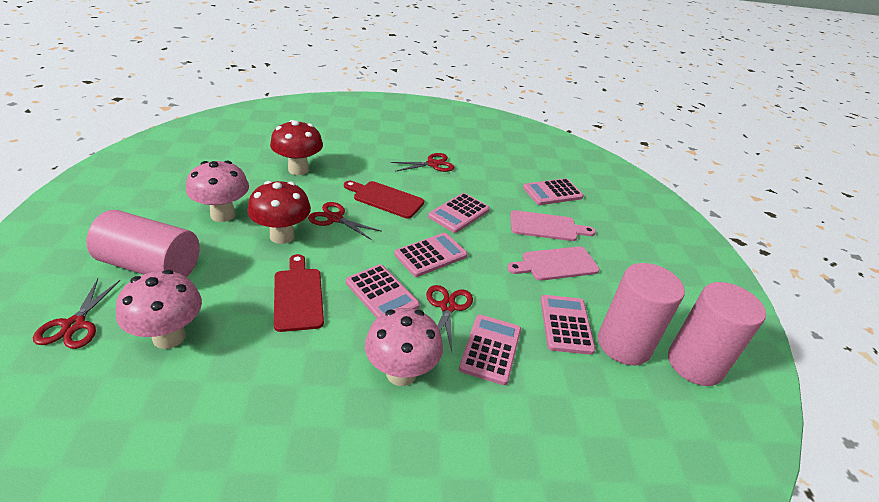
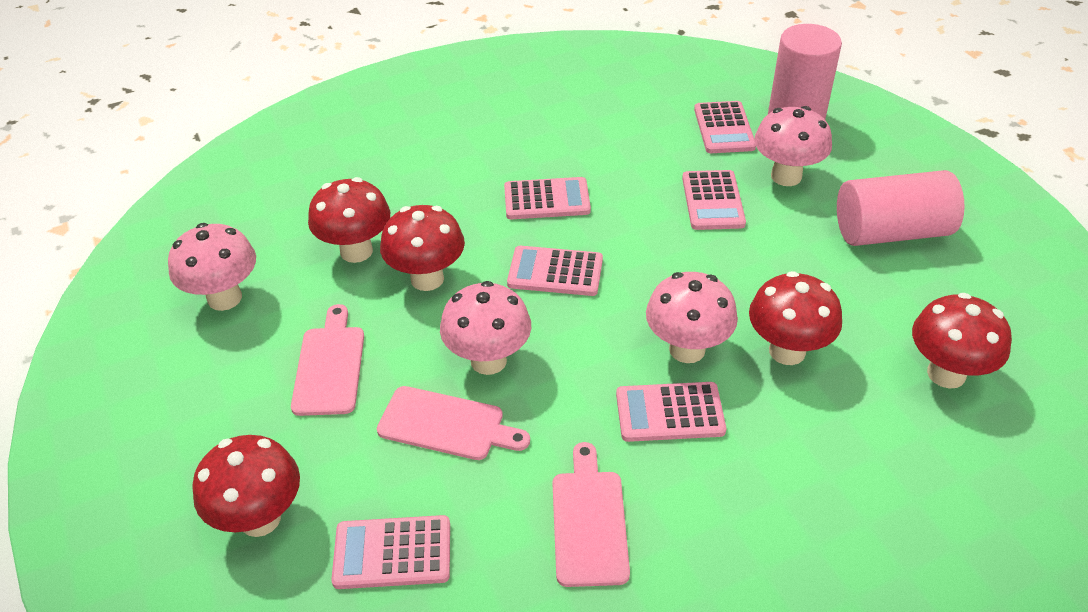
pink cutting board: 2 -> 3
pink cylinder: 3 -> 2
pink mushroom: 3 -> 4
red cutting board: 2 -> 0
red mushroom: 2 -> 5
red scissors: 4 -> 0

